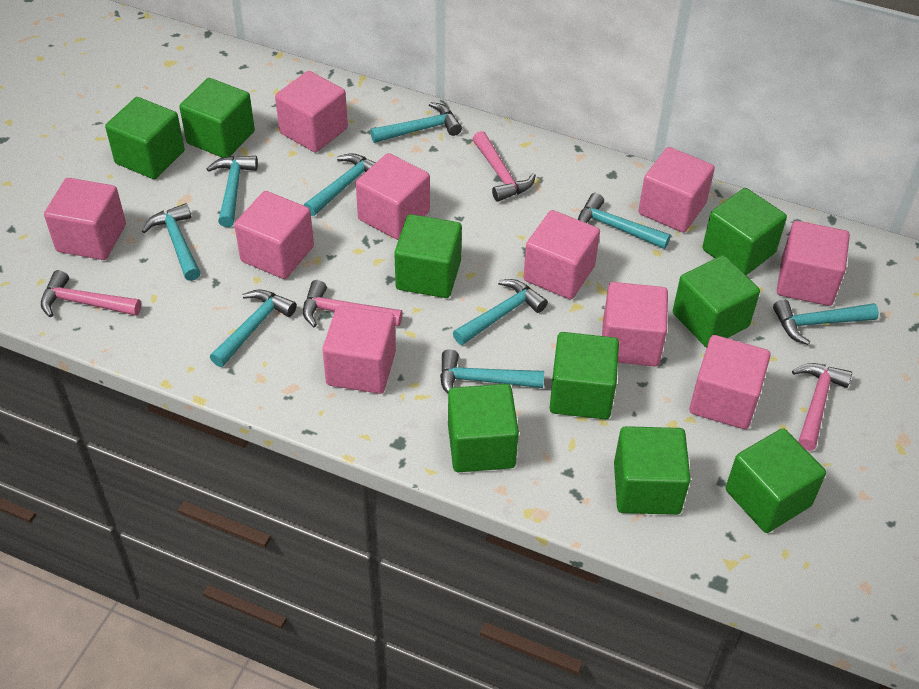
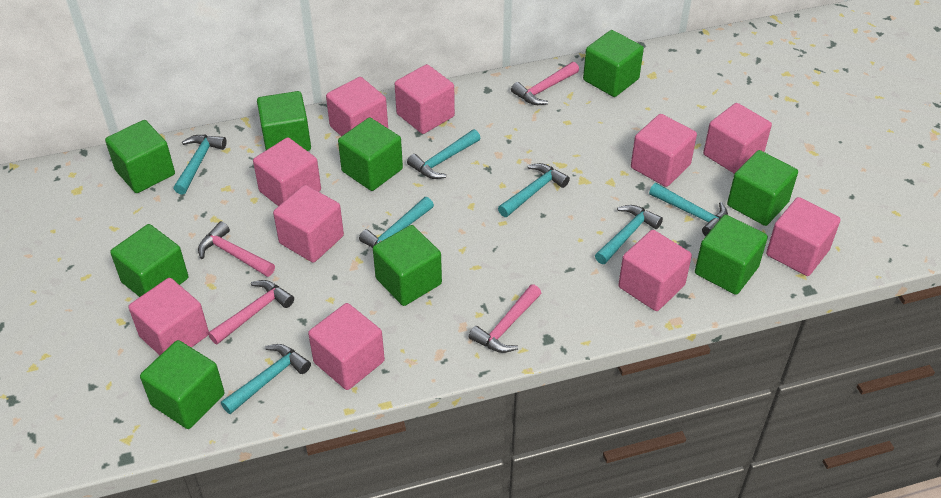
turquoise hammer: 9 -> 7

